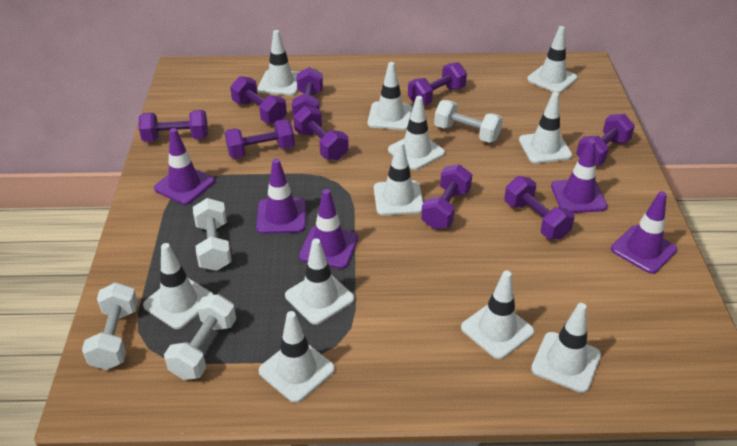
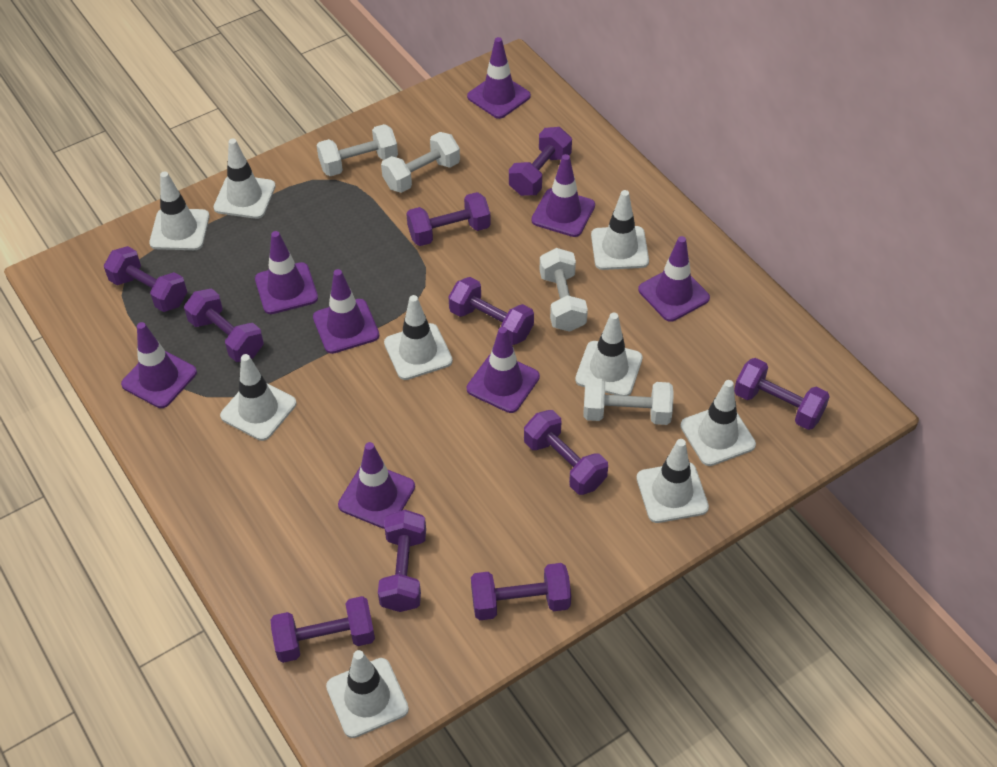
purple dumbbell: 9 -> 10
purple traffic cone: 5 -> 8
white traffic cone: 11 -> 9

